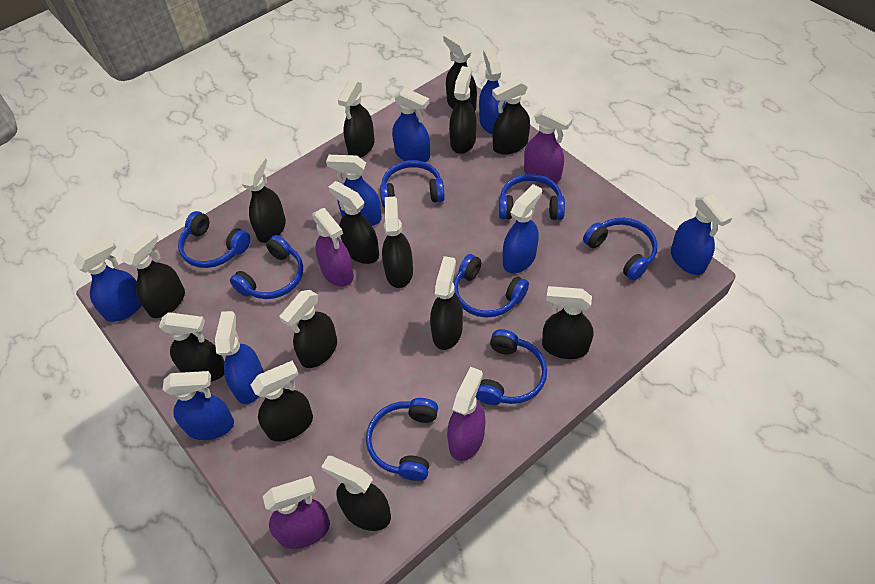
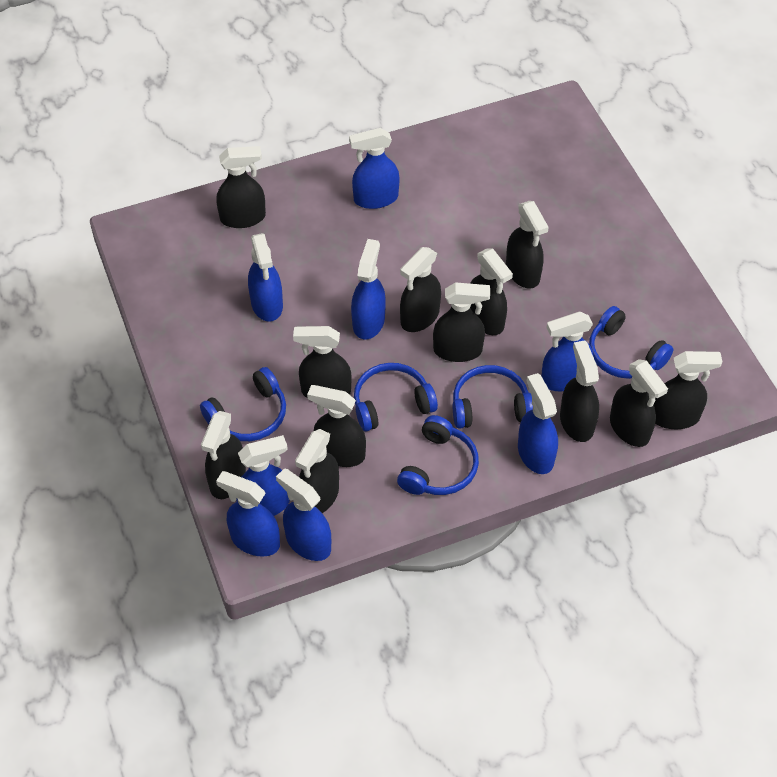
black spray bottle: 14 -> 12
blue headphones: 8 -> 5
purple spray bottle: 4 -> 0

